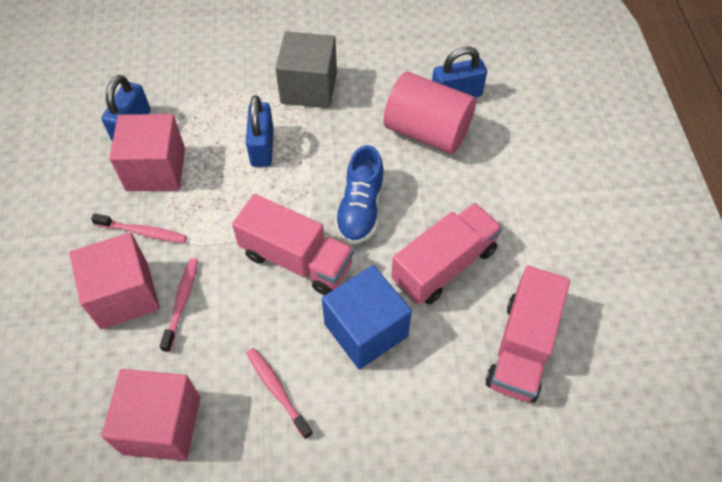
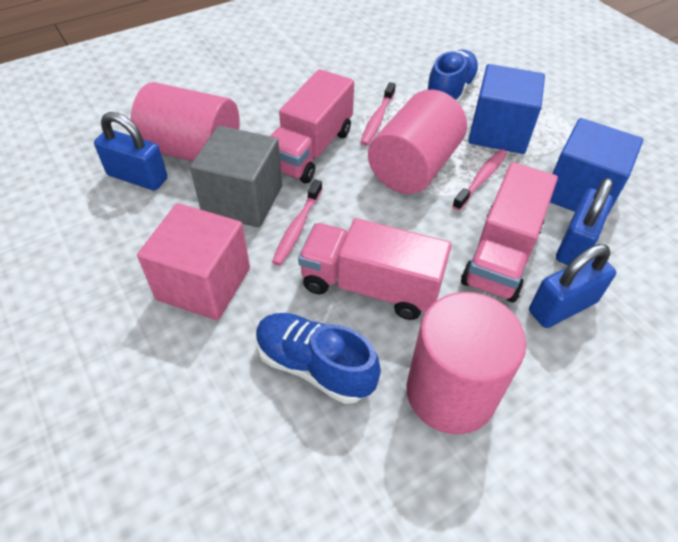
blue cube: 1 -> 2
blue shoe: 1 -> 2
pink cube: 3 -> 1
pink cylinder: 1 -> 3

